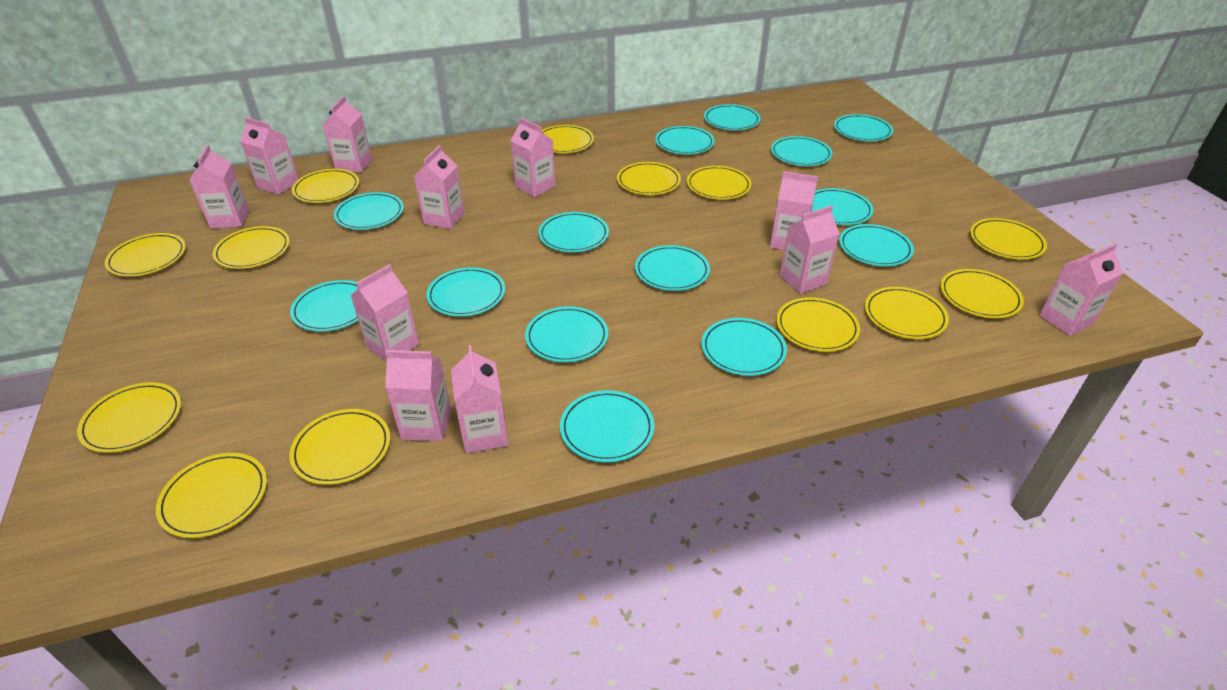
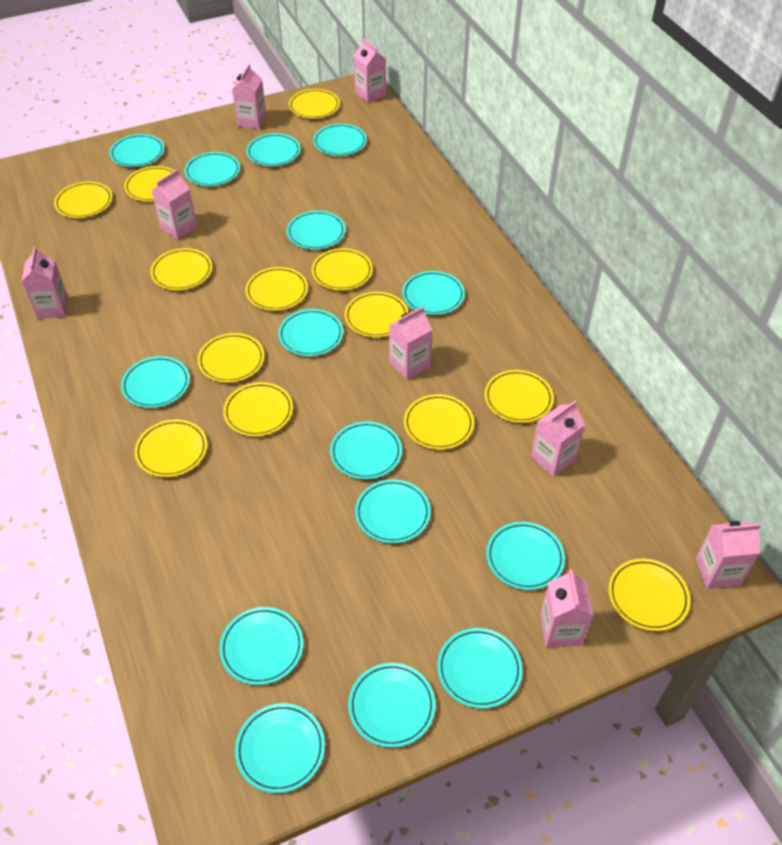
pink carton: 11 -> 8
turquoise plate: 14 -> 15

